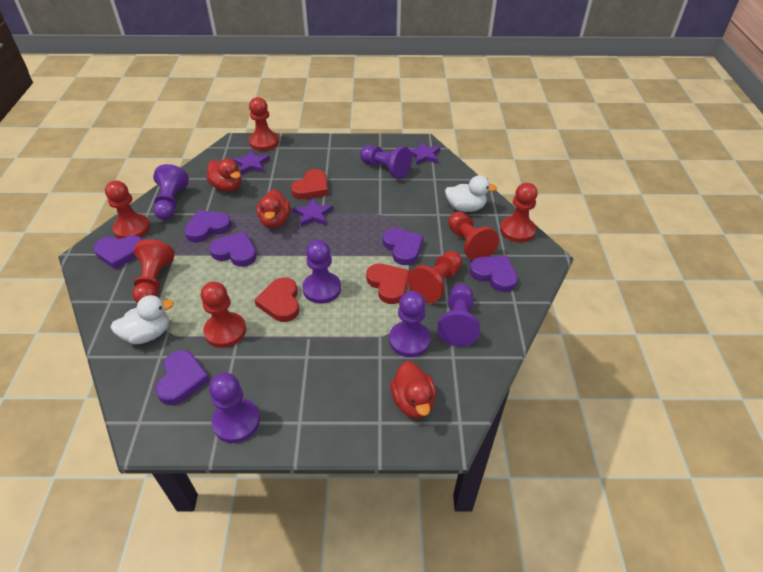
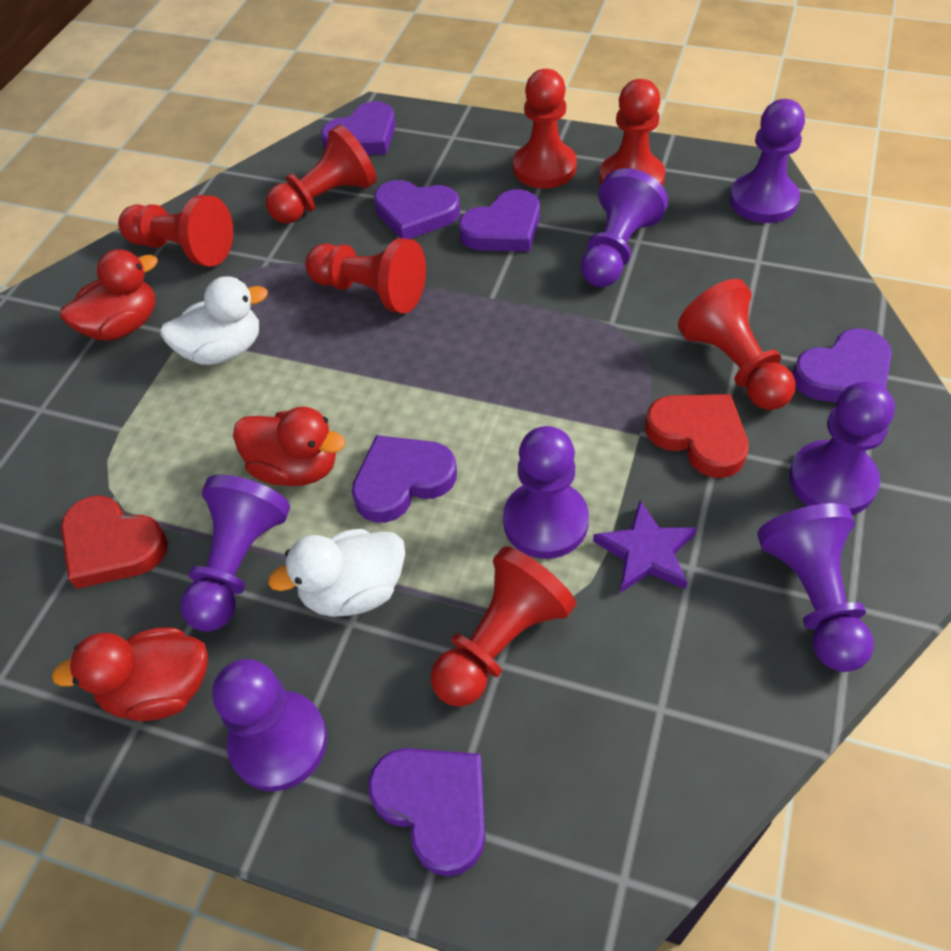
purple pawn: 6 -> 7
purple star: 3 -> 1
red heart: 3 -> 2

